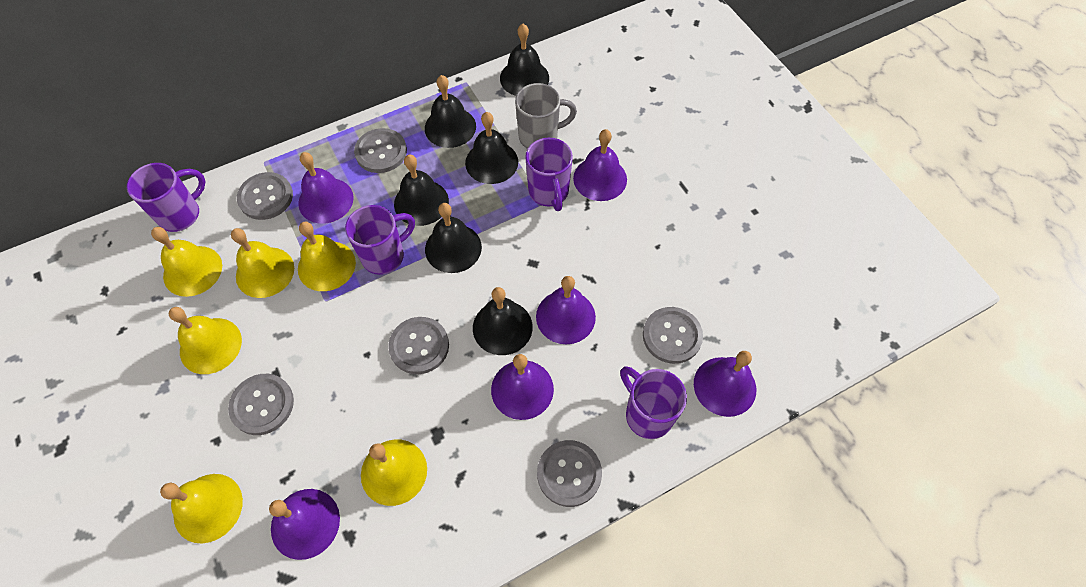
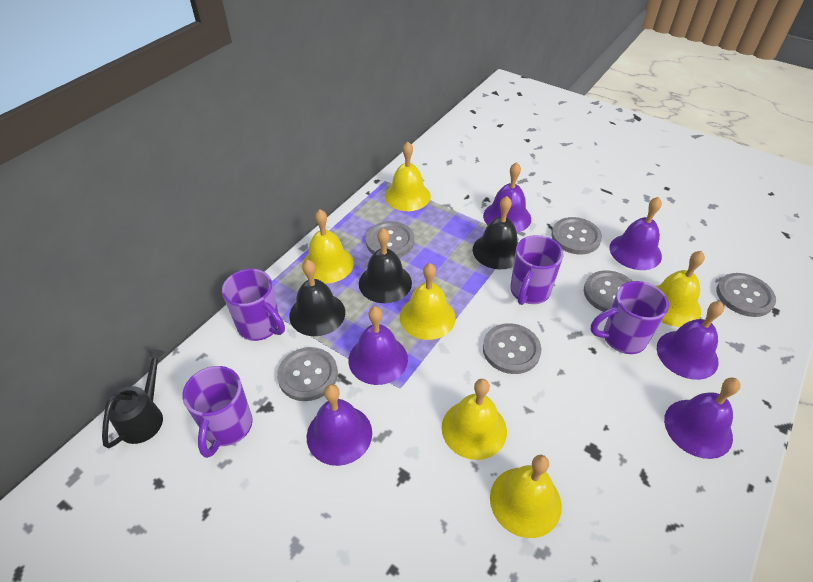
black bell: 6 -> 3
black watering can: 0 -> 1
grey mug: 1 -> 0

